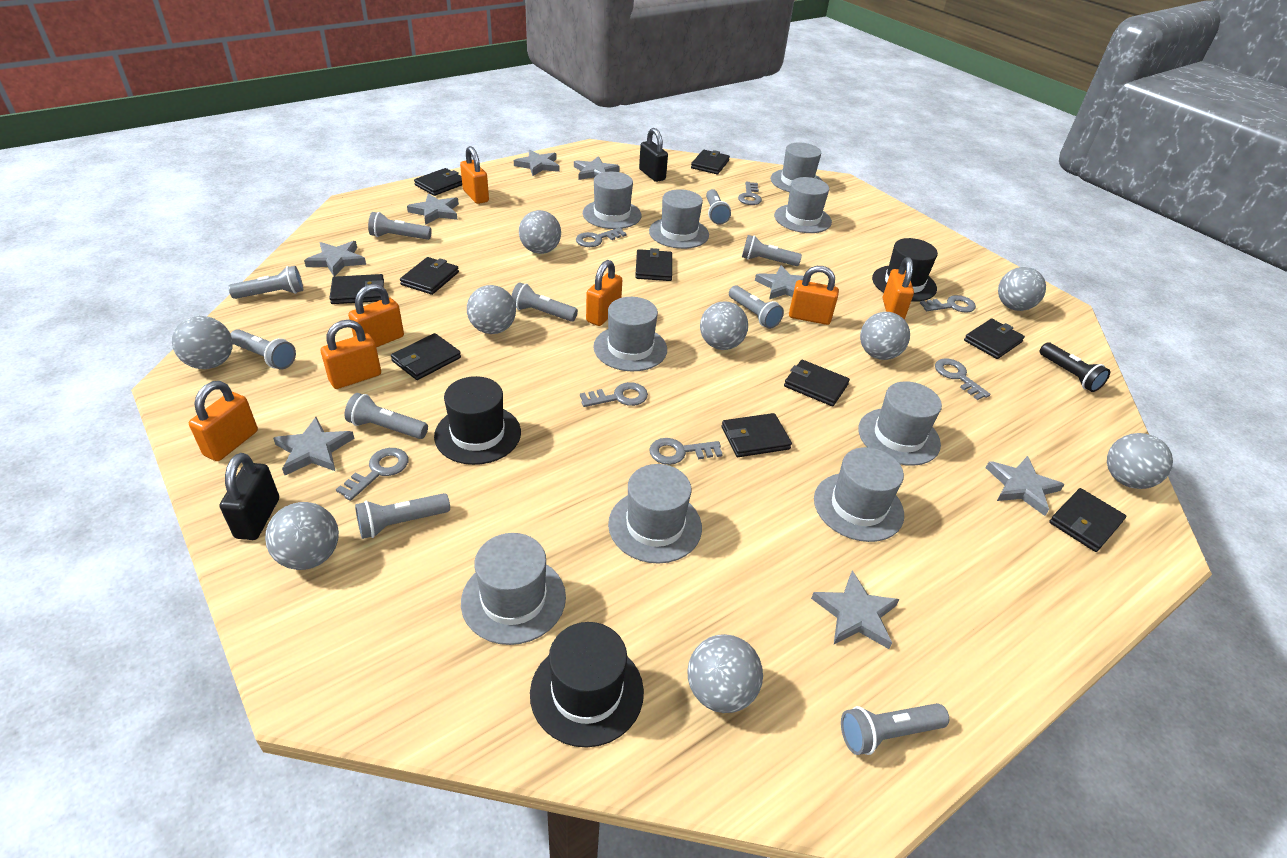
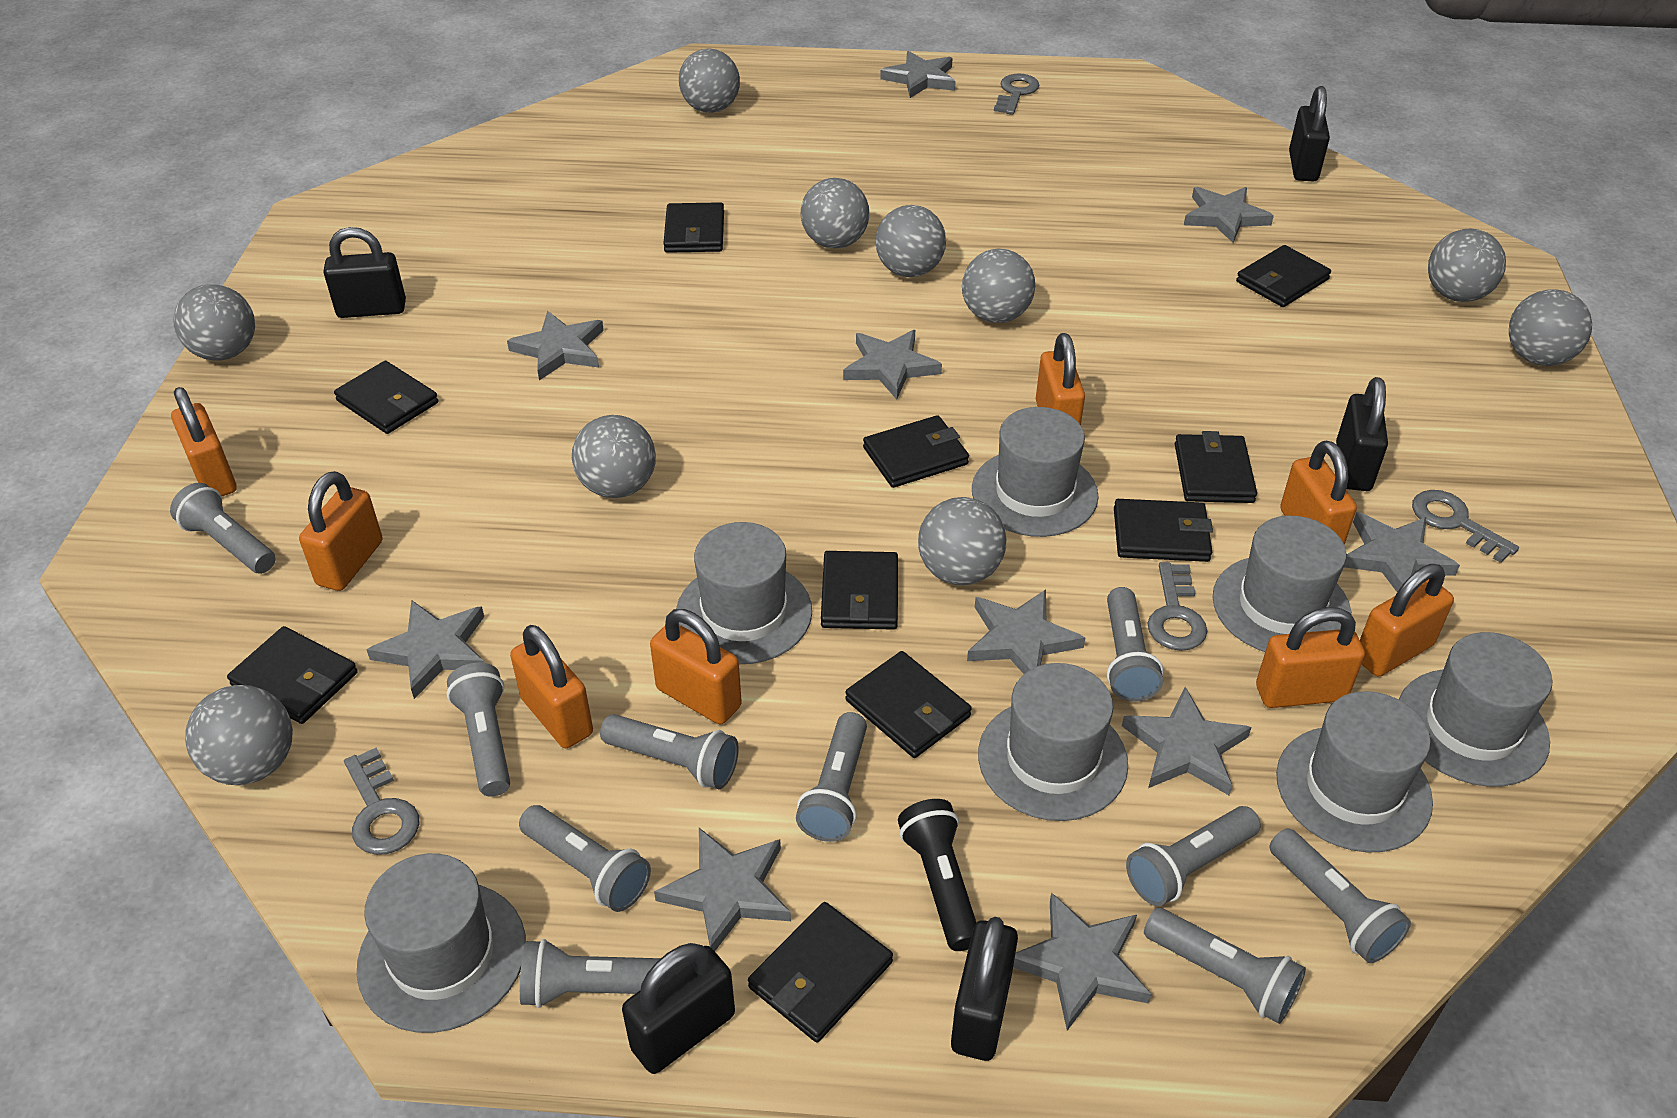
black hat: 3 -> 0
black padlock: 2 -> 5
grey ball: 9 -> 10
grey hat: 9 -> 7
grey key: 7 -> 4
grey star: 8 -> 10
orange padlock: 7 -> 8

